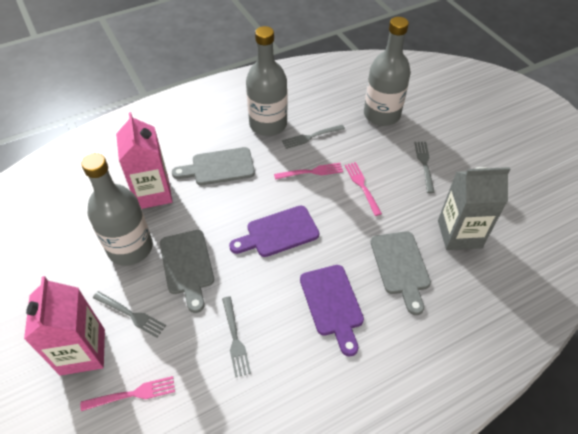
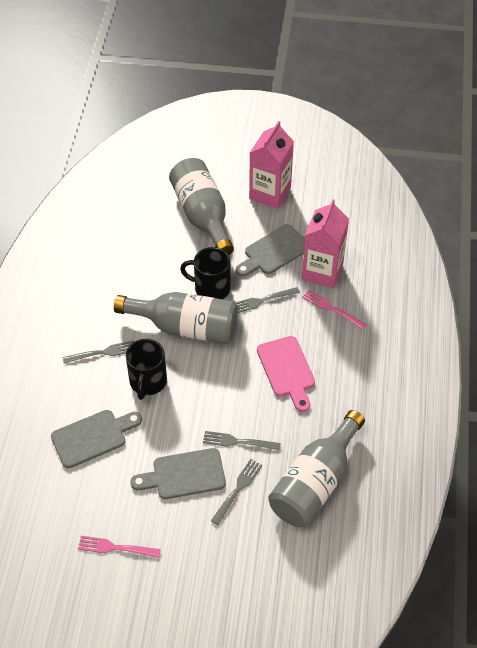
black mug: 0 -> 2
grey carton: 1 -> 0
pink cutting board: 0 -> 1
pink fork: 3 -> 2
purple cutting board: 2 -> 0

